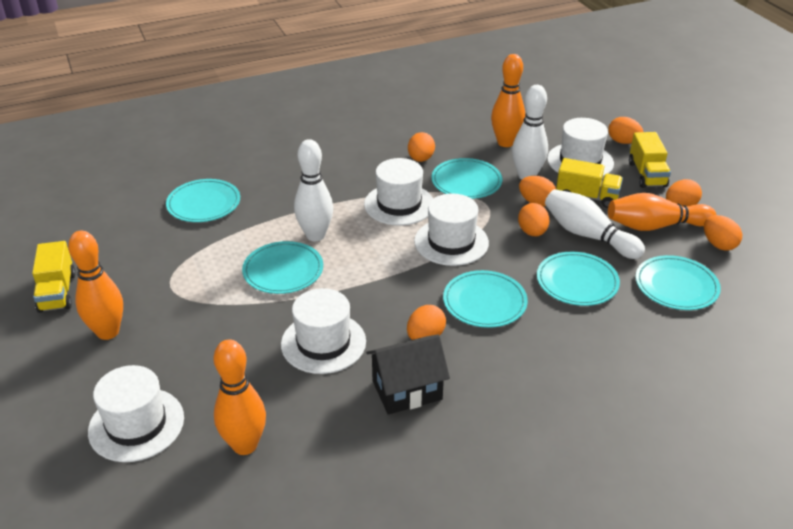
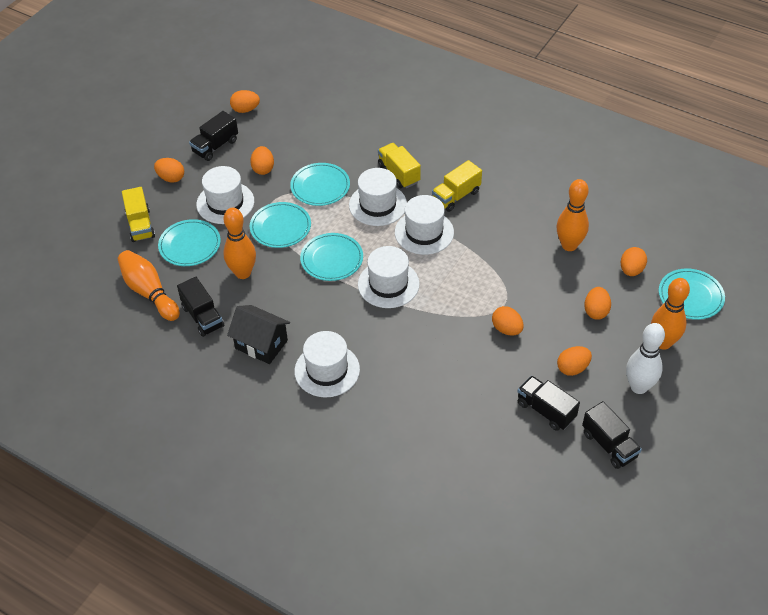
black truck: 0 -> 4
turquoise plate: 6 -> 5
white bowling pin: 3 -> 1

